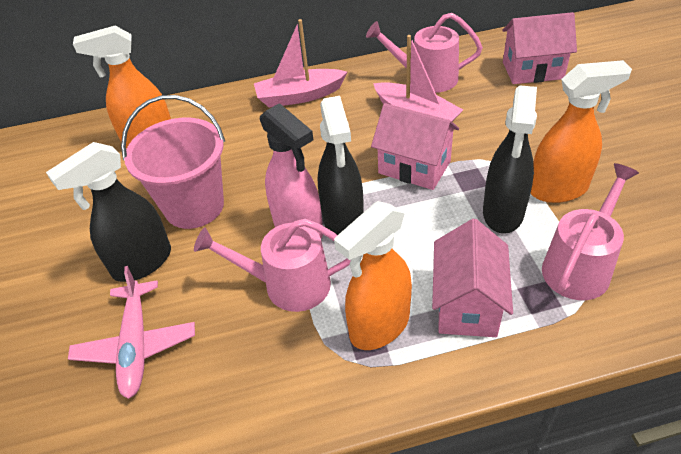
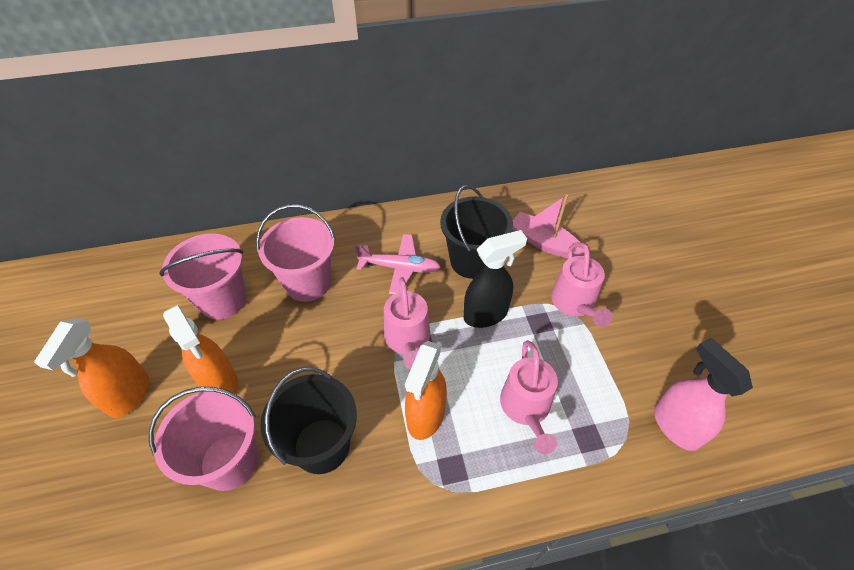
black bucket: 0 -> 2
black spray bottle: 3 -> 1
pink boat: 2 -> 1
pink bucket: 1 -> 3
pink house: 3 -> 0

